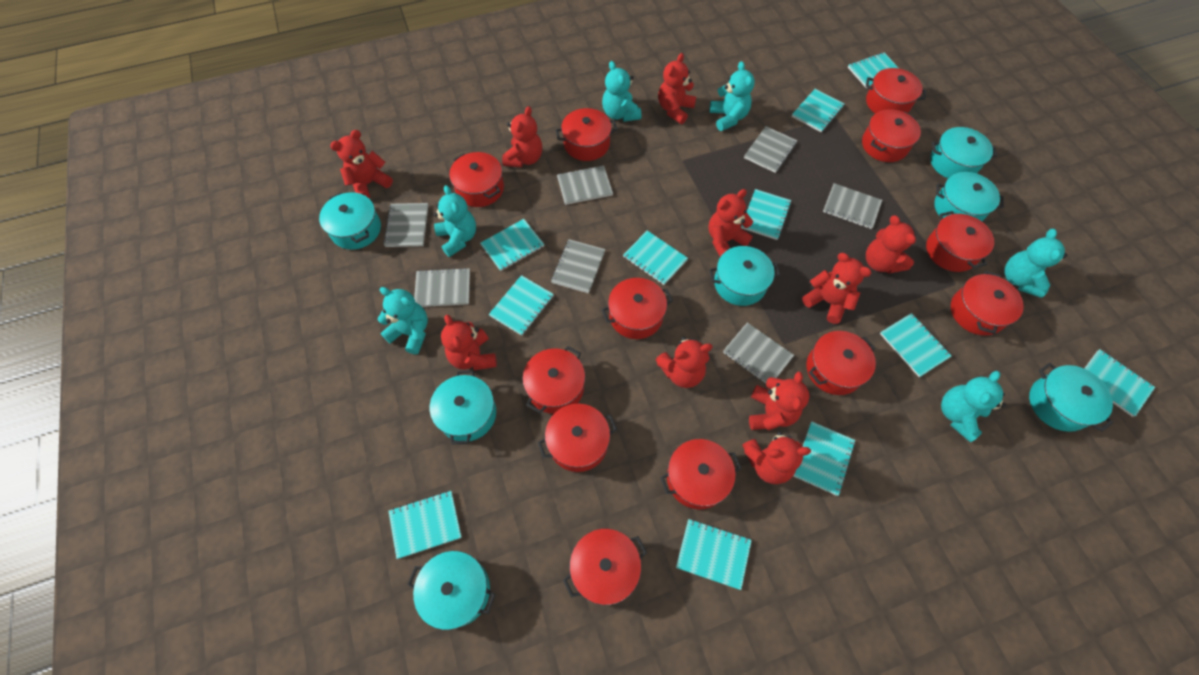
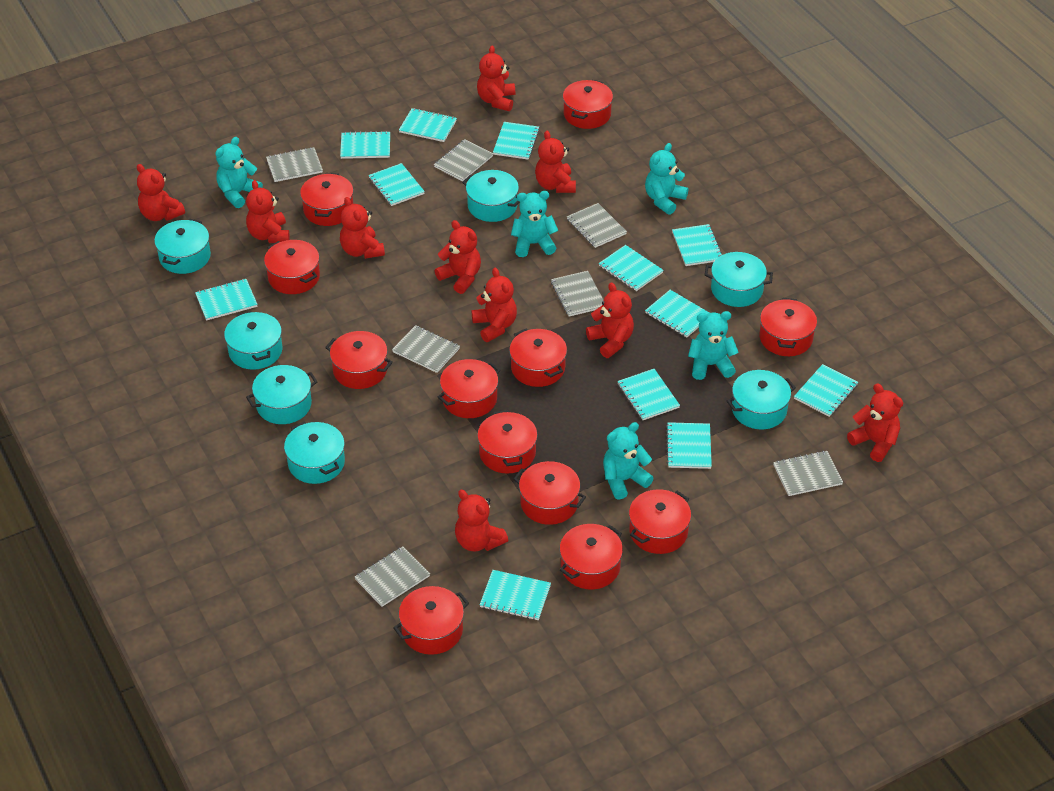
turquoise notebook: 11 -> 12
turquoise teddy bear: 6 -> 5

